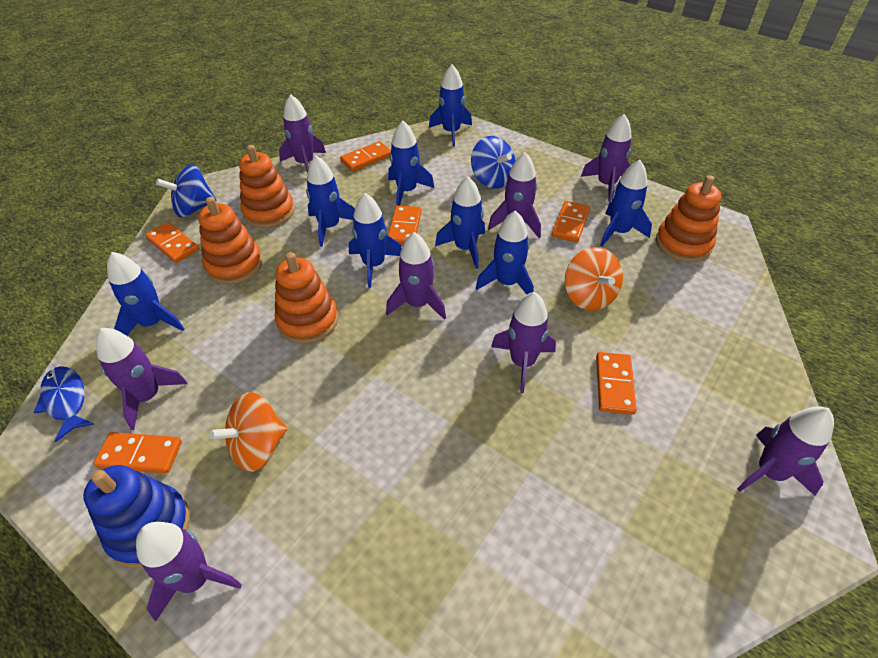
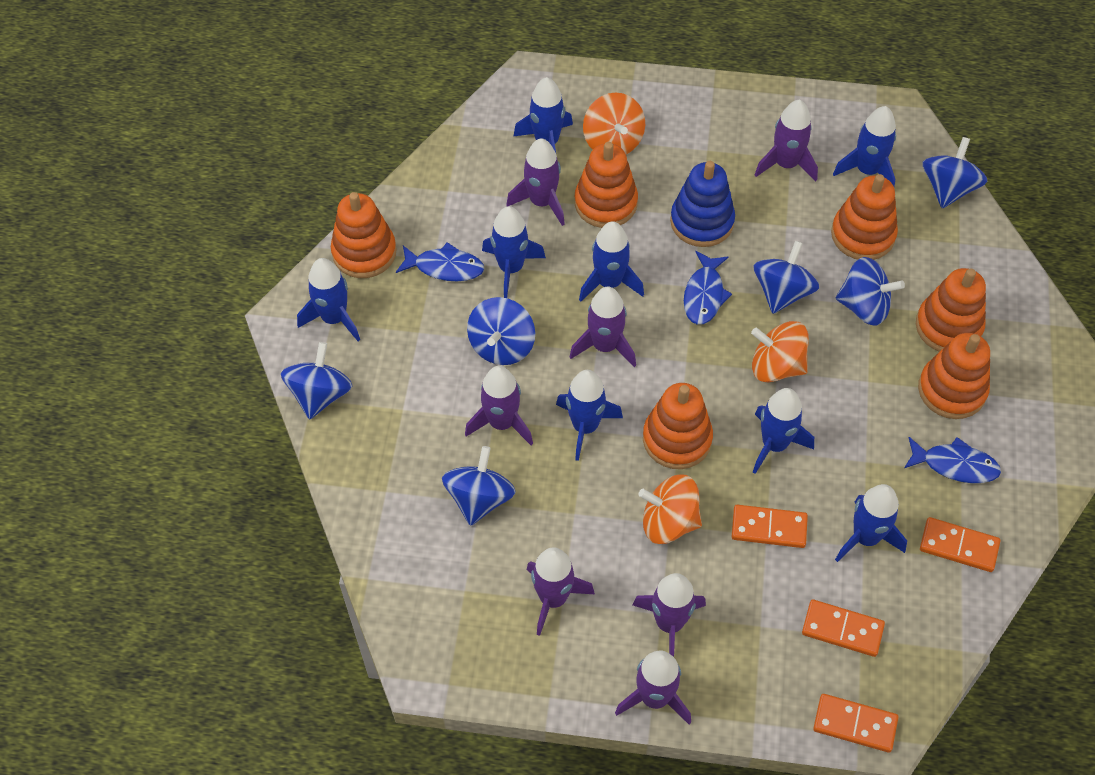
blue fish: 1 -> 3
blue spinning top: 2 -> 6
orange domino: 6 -> 4
orange spinning top: 2 -> 3
orange stacking toy: 4 -> 6
purple rocket: 8 -> 7

